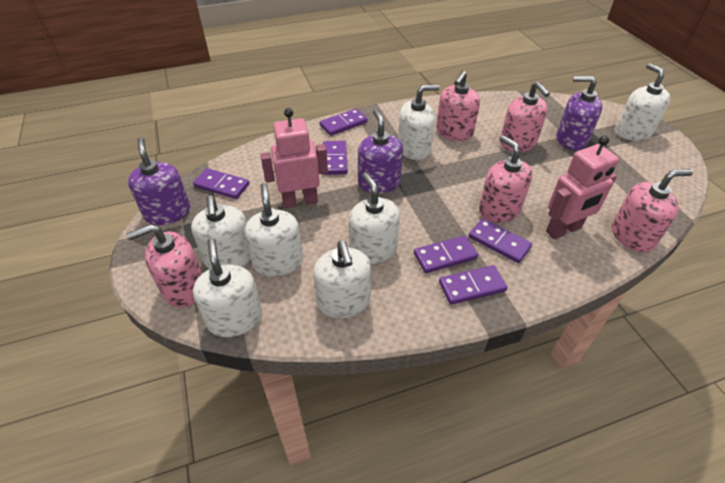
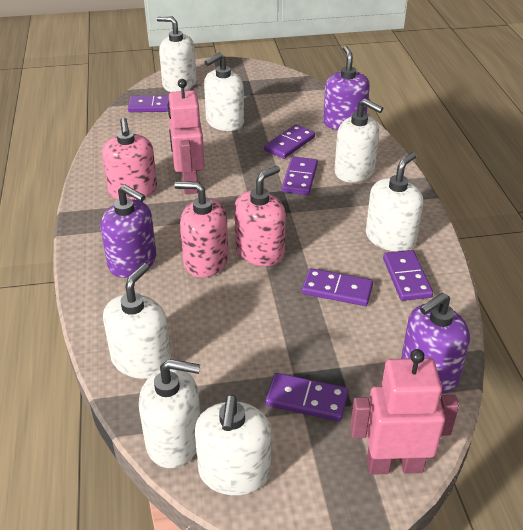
pink soap dispenser: 5 -> 3

